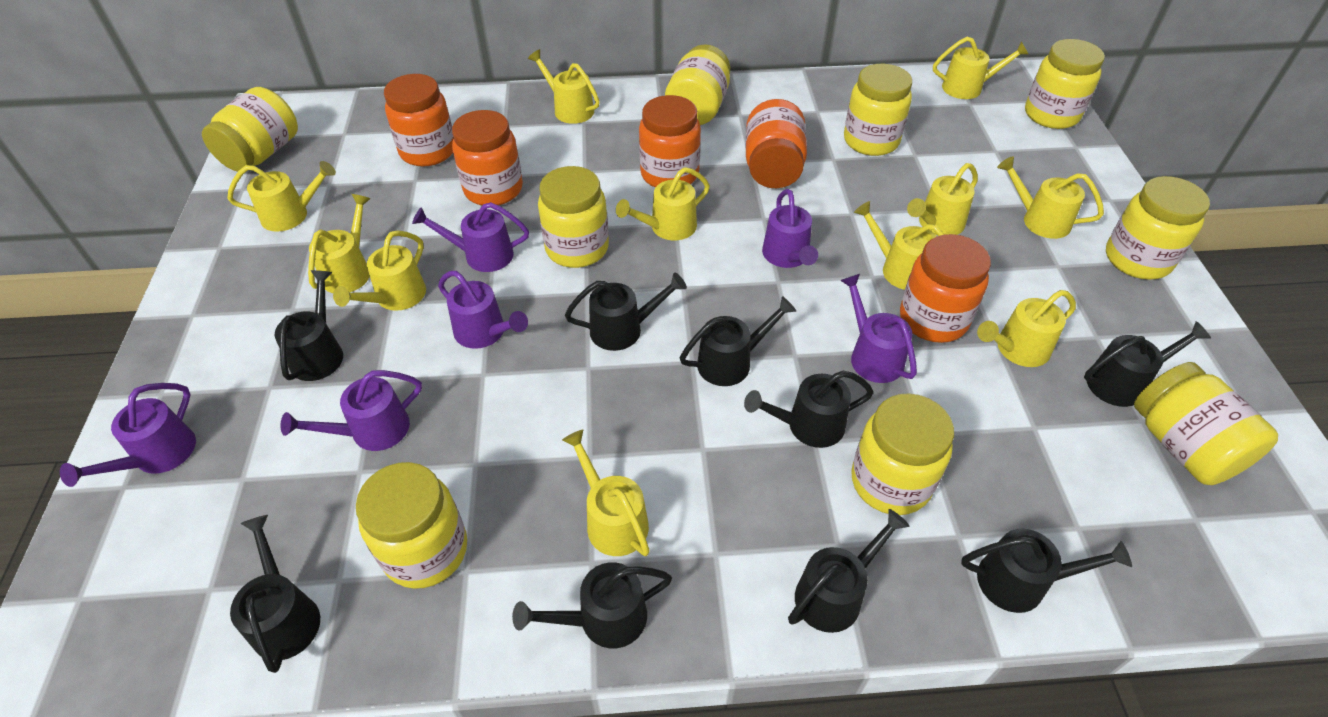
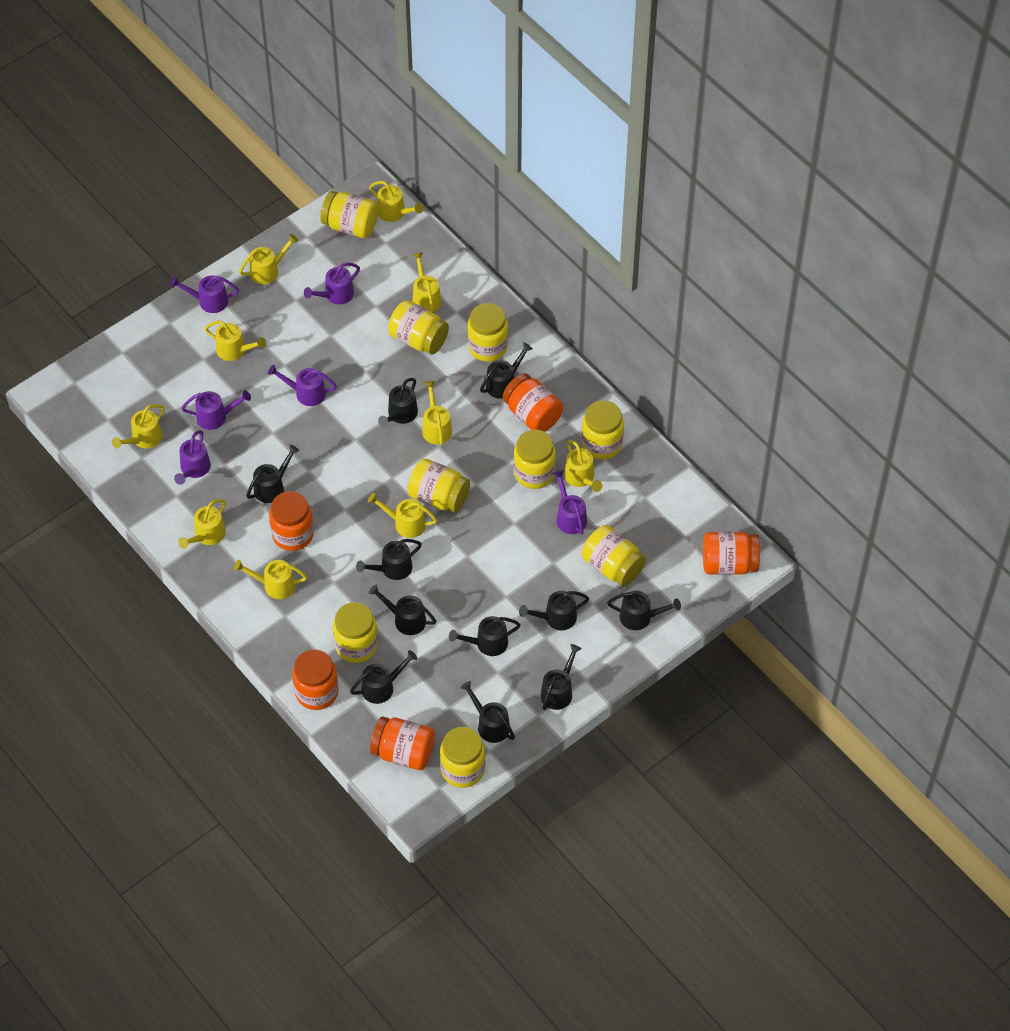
black watering can: 9 -> 11
yellow watering can: 11 -> 10

